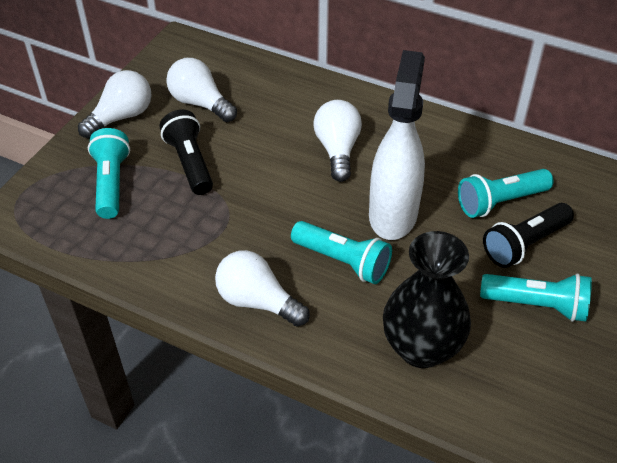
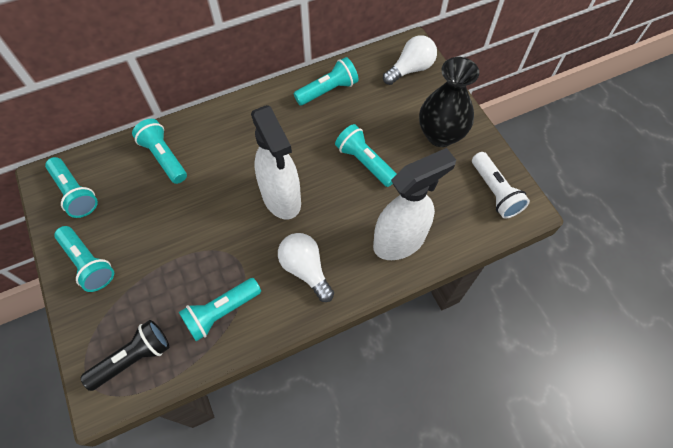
black flashlight: 2 -> 1
turquoise flashlight: 4 -> 6
white flashlight: 0 -> 1
white light bulb: 4 -> 2
white spray bottle: 1 -> 2

